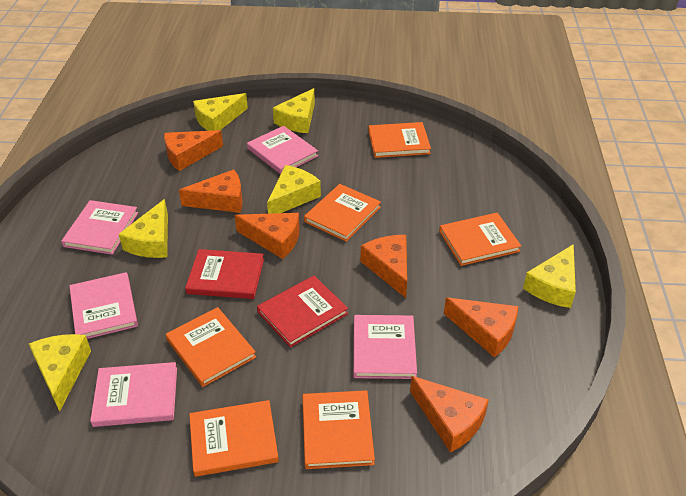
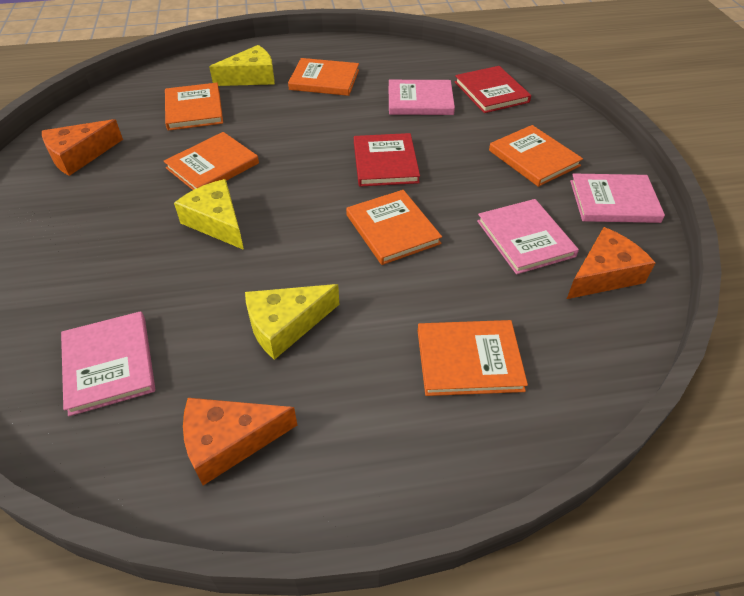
orange cheese: 6 -> 3
pink book: 5 -> 4
yellow cheese: 6 -> 3

